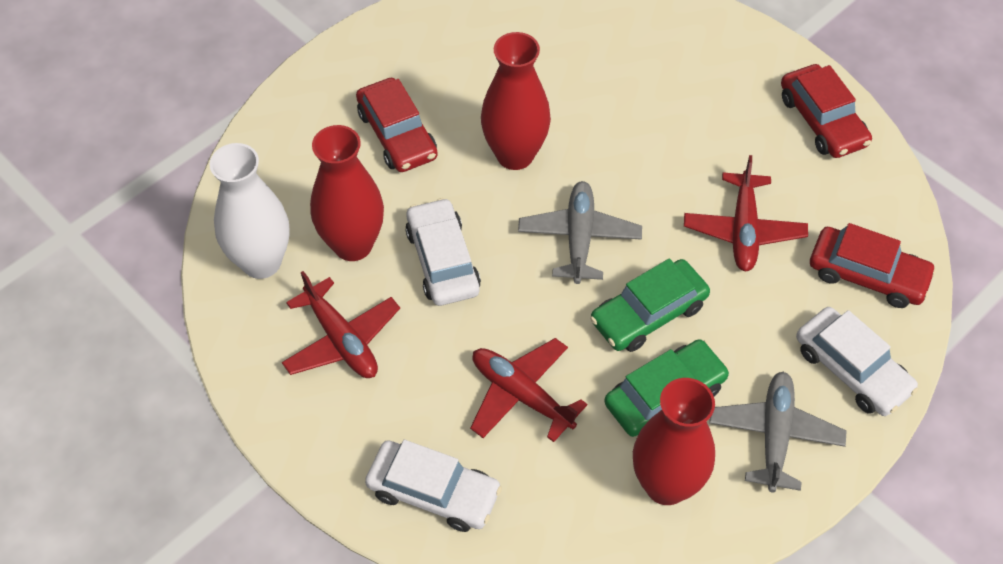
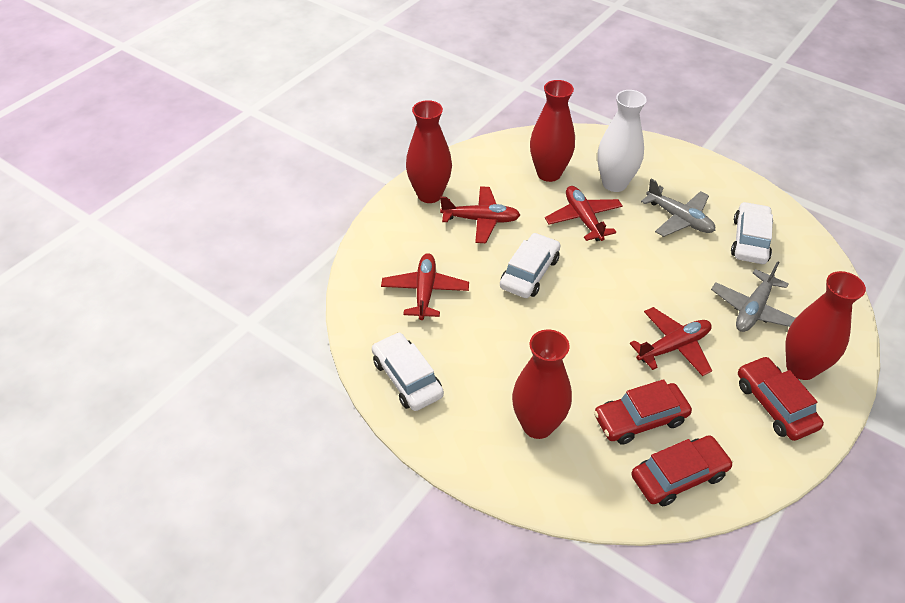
green car: 2 -> 0
red plane: 3 -> 4
red vase: 3 -> 4

